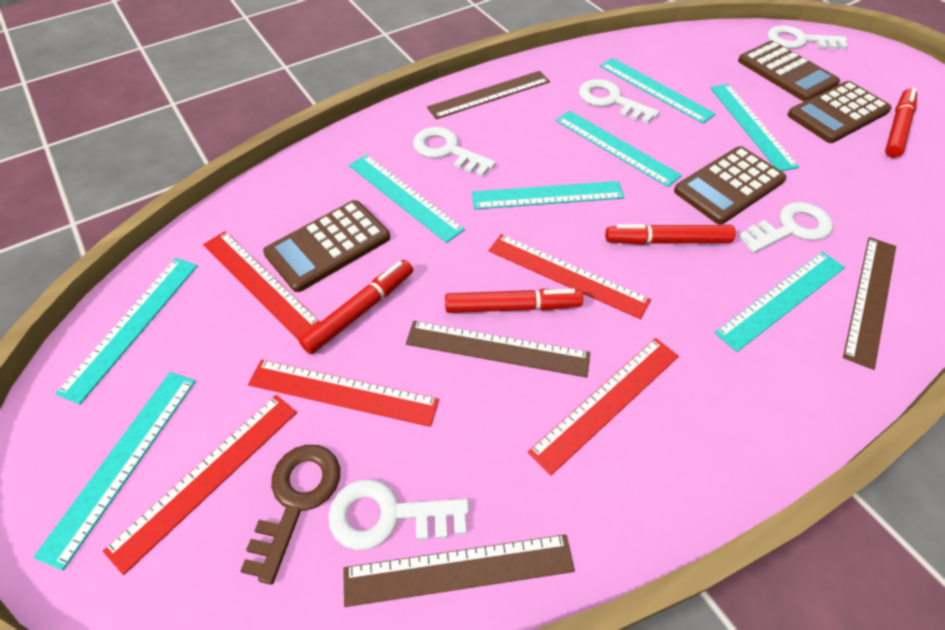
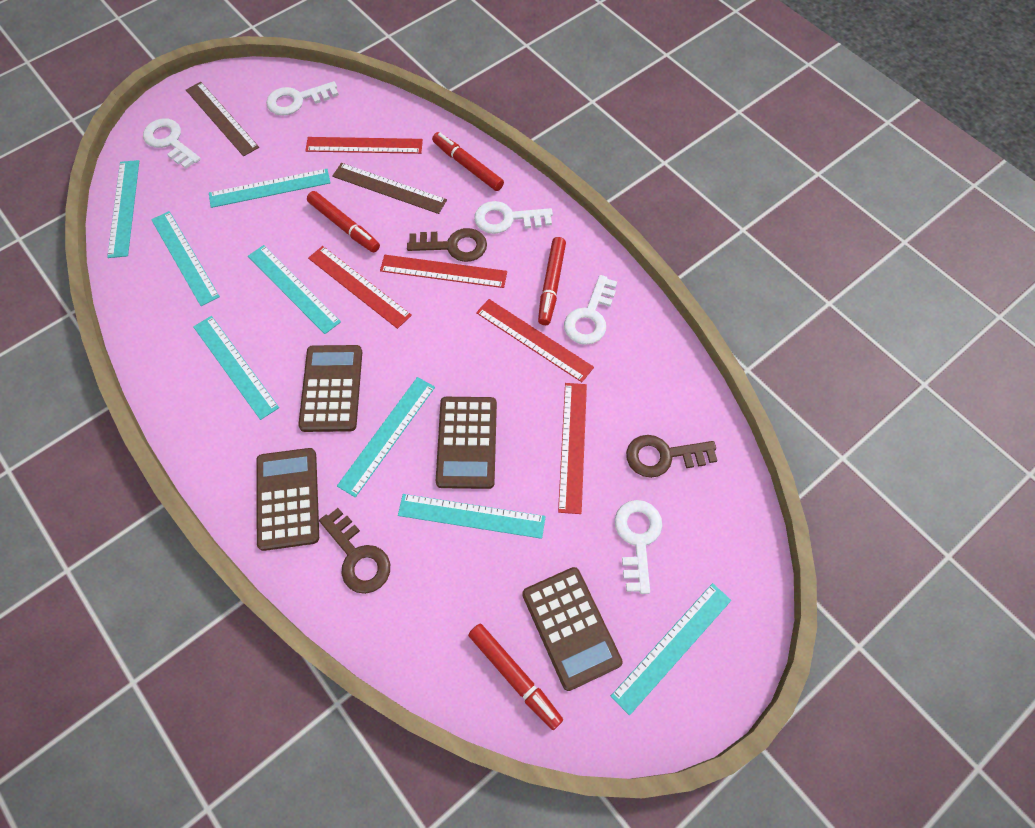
brown key: 1 -> 3
brown ruler: 4 -> 2

